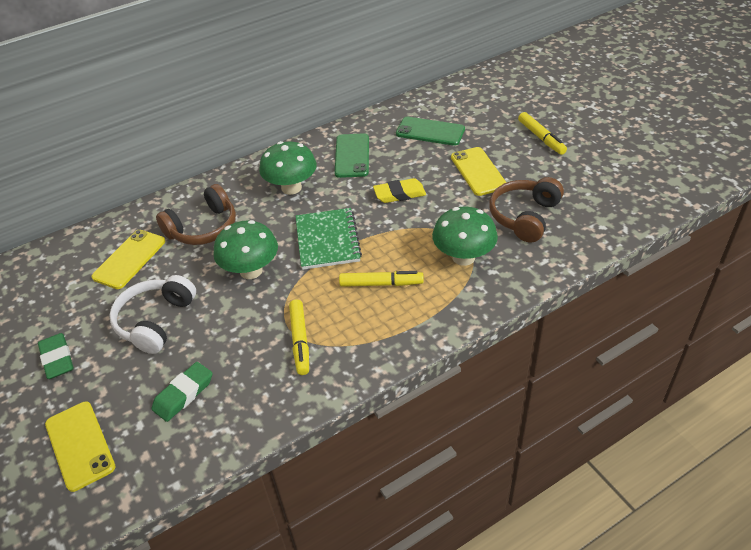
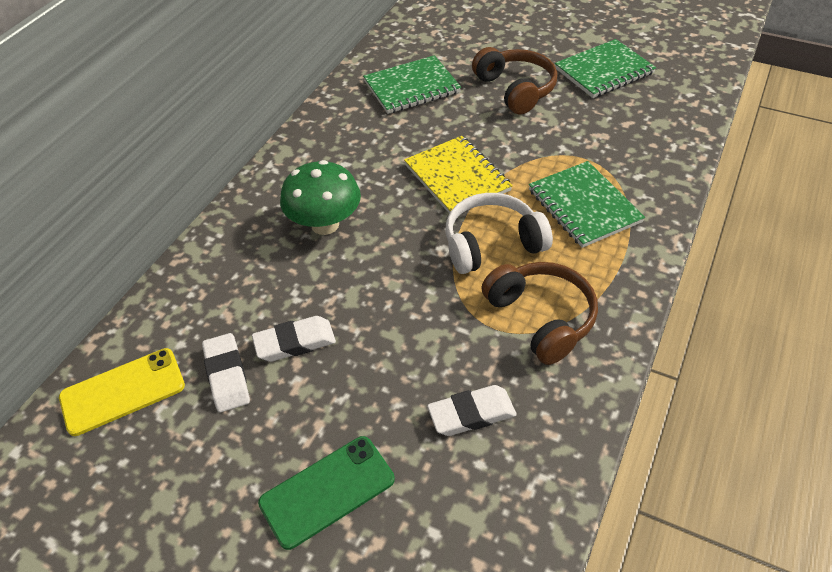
green eraser: 2 -> 0
green mushroom: 3 -> 1
green notebook: 1 -> 3
green phone: 2 -> 1
white eraser: 0 -> 3
yellow eraser: 1 -> 0
yellow marker: 3 -> 0
yellow notebook: 0 -> 1
yellow phone: 3 -> 1

